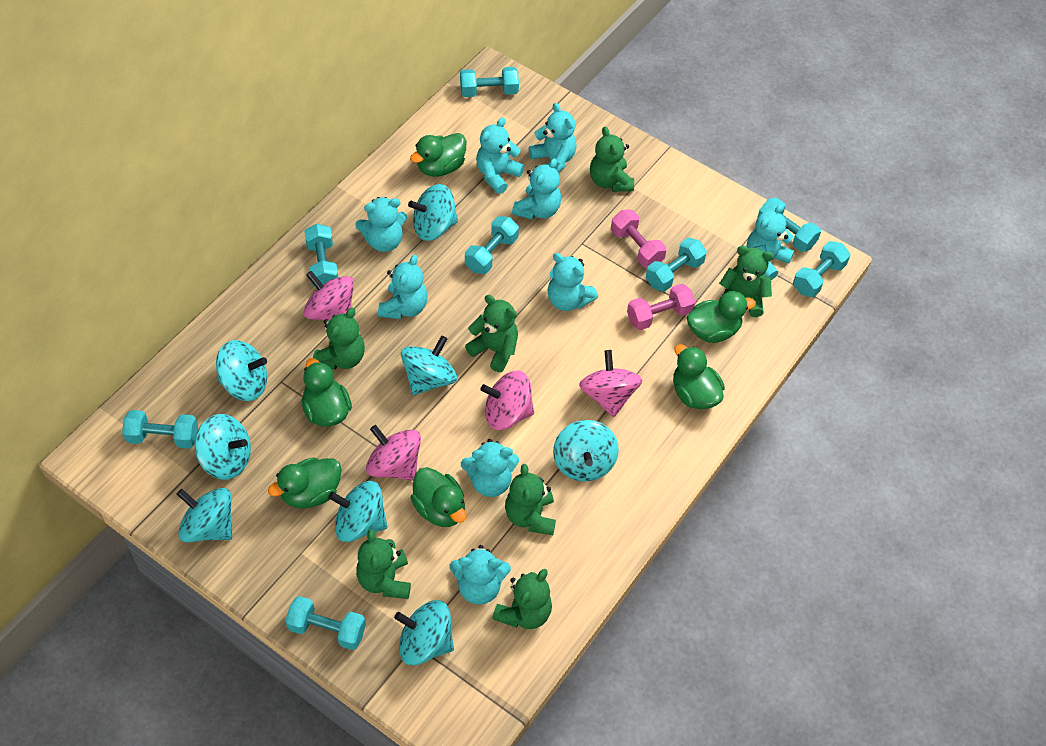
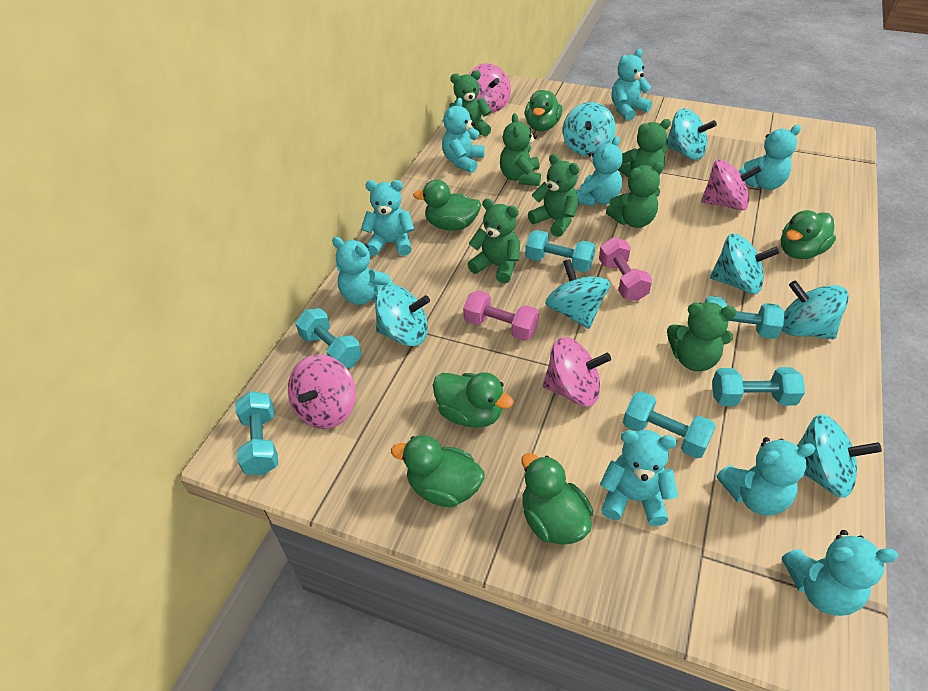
turquoise dumbbell: 8 -> 6
turquoise spinning top: 8 -> 7

